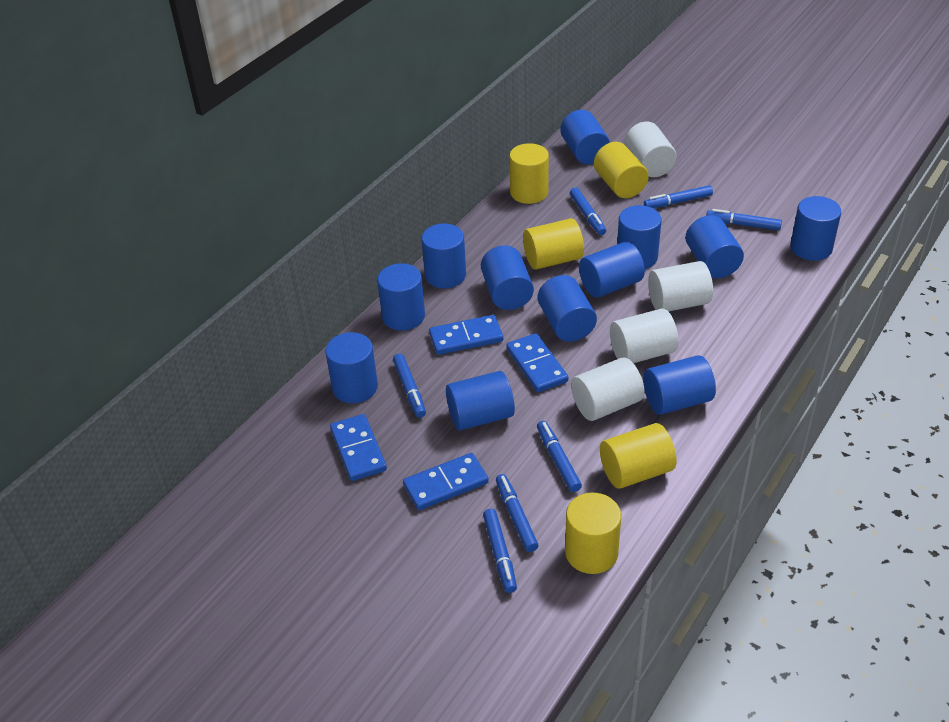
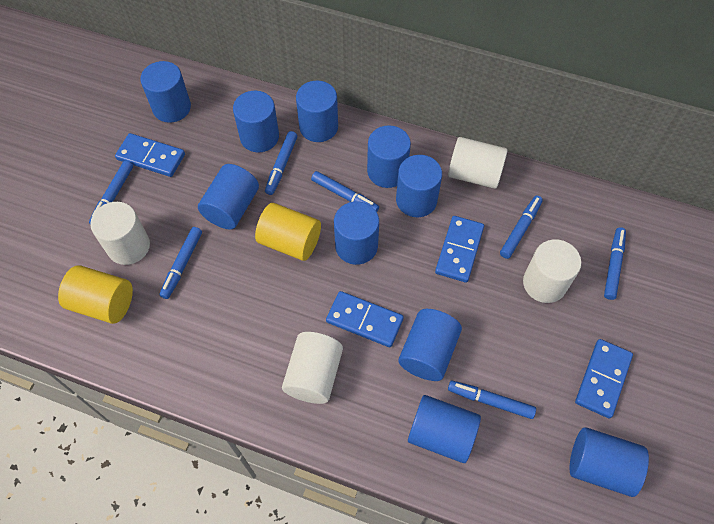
blue cylinder: 12 -> 10
yellow cylinder: 5 -> 2

